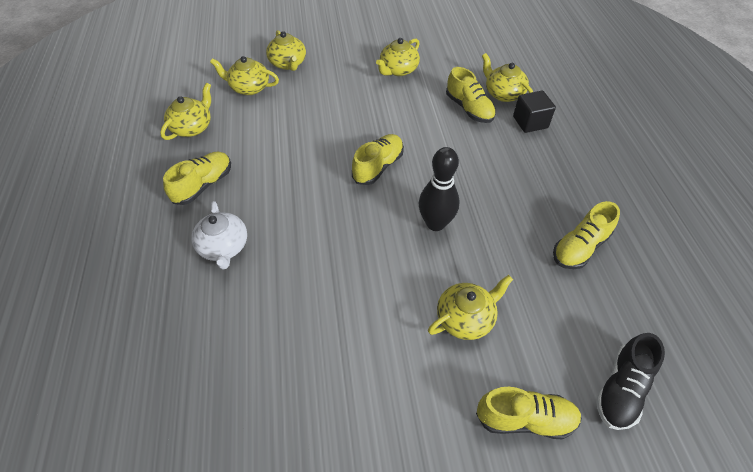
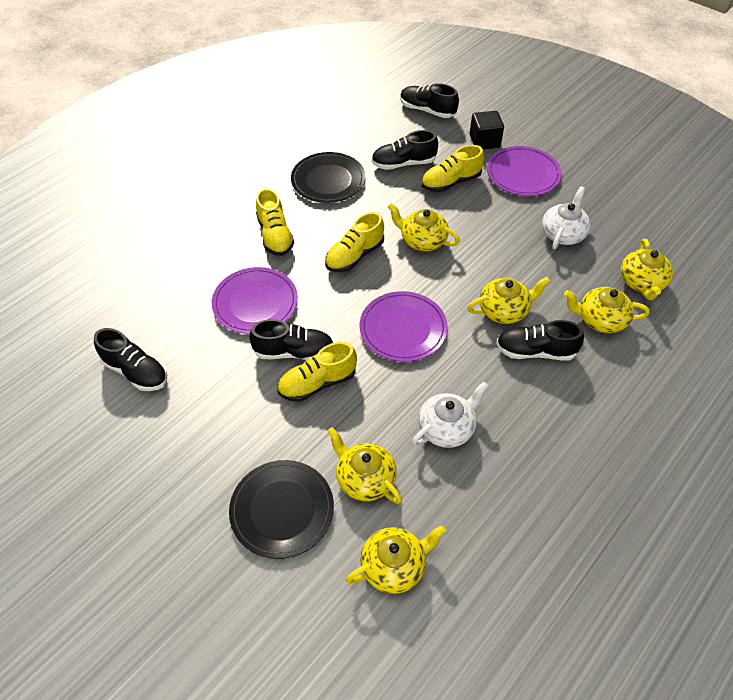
black bowling pin: 1 -> 0
black plate: 0 -> 2
black shoe: 1 -> 5
purple plate: 0 -> 3
white teapot: 1 -> 2
yellow shoe: 5 -> 4

